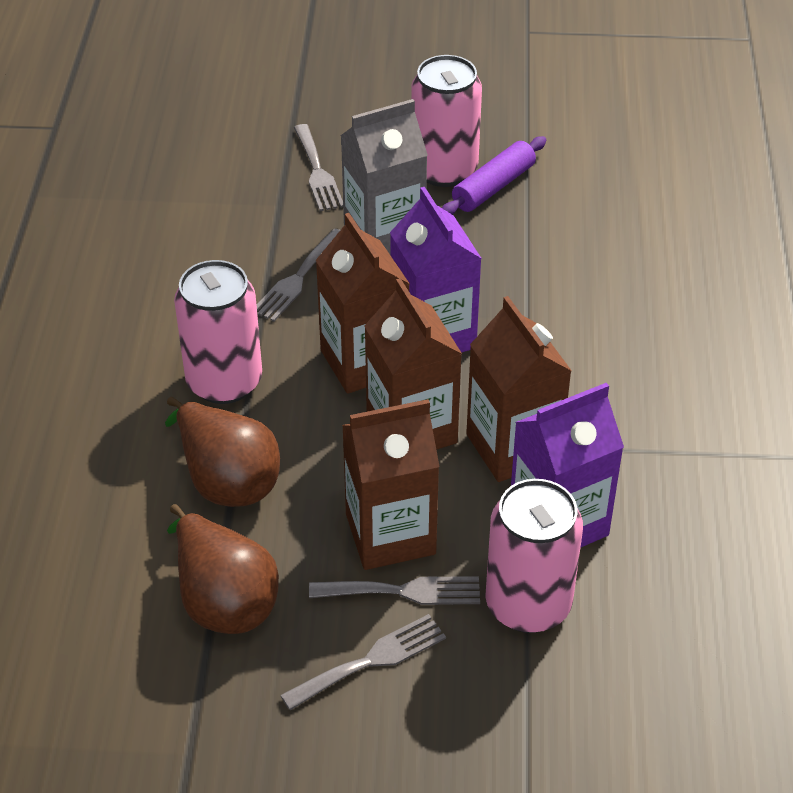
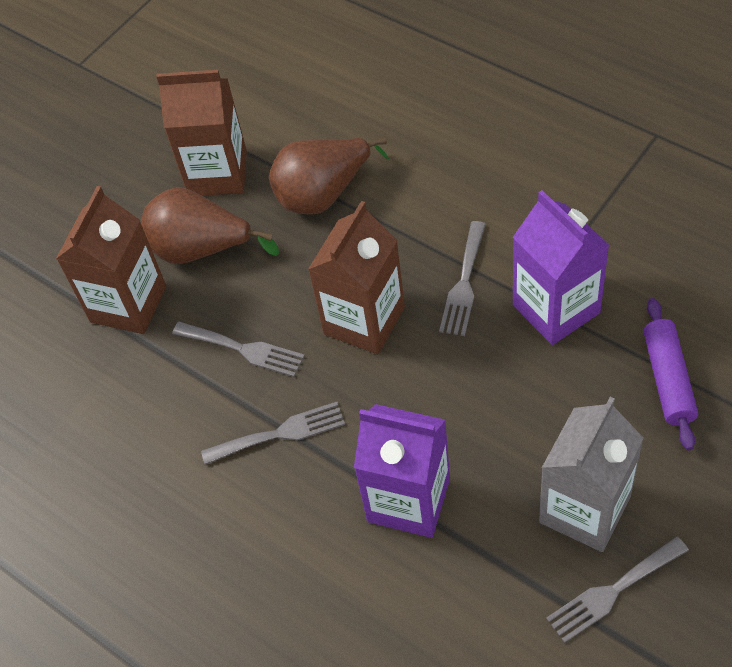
brown carton: 4 -> 3
pink can: 3 -> 0

